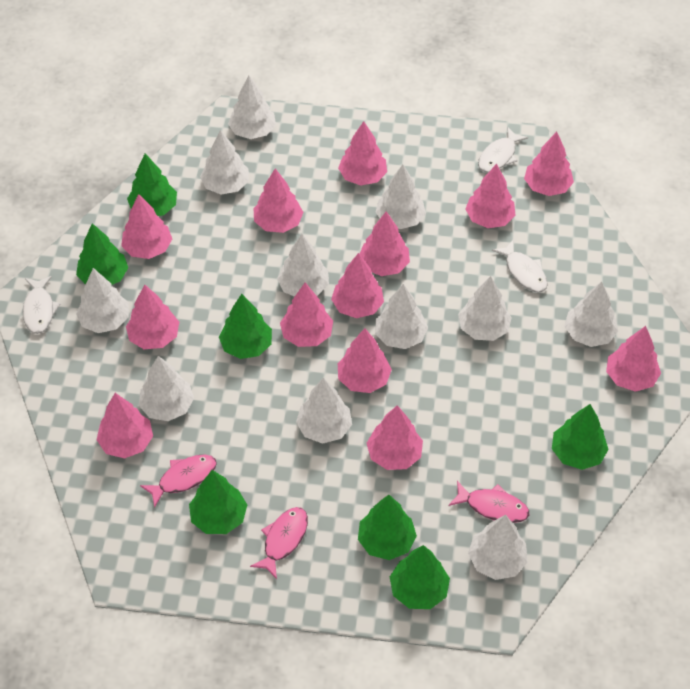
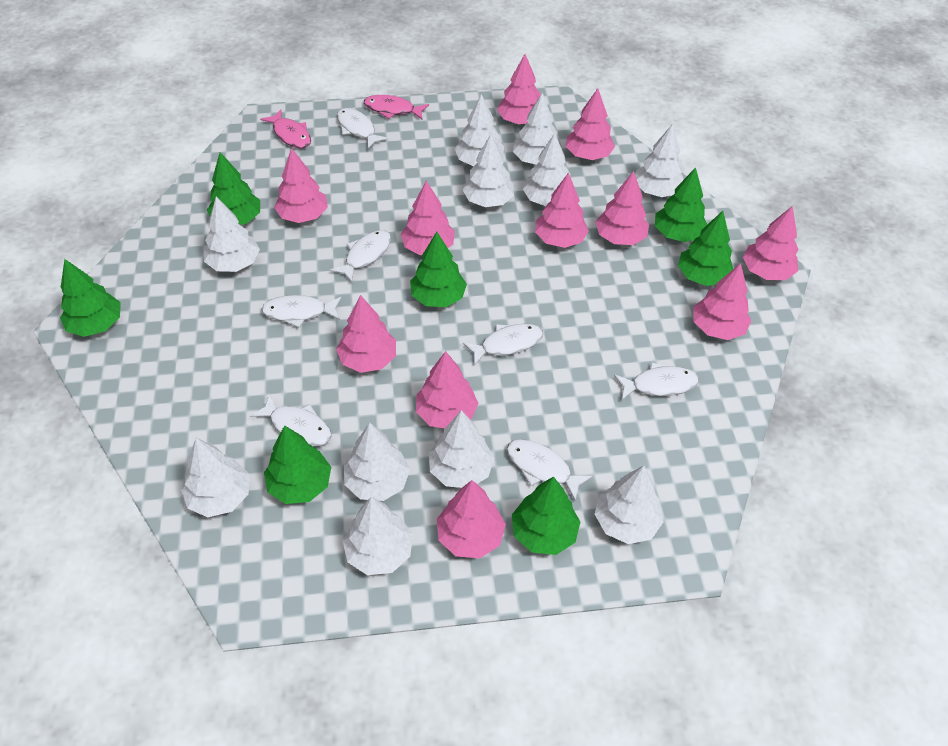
pink fish: 3 -> 2
pink tree: 13 -> 11
white fish: 3 -> 7

